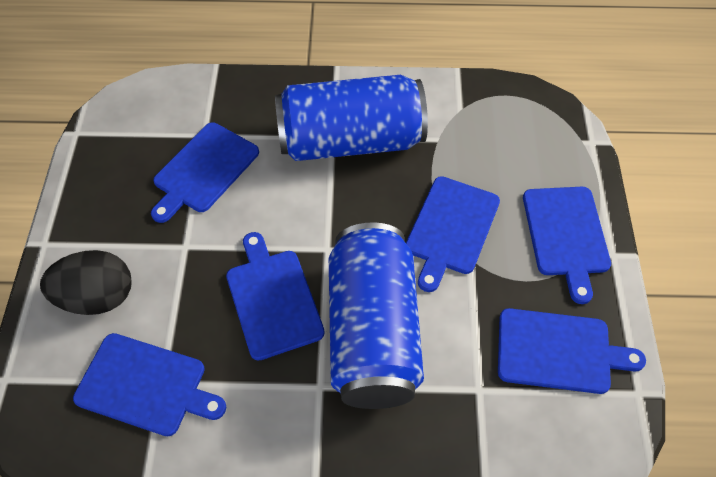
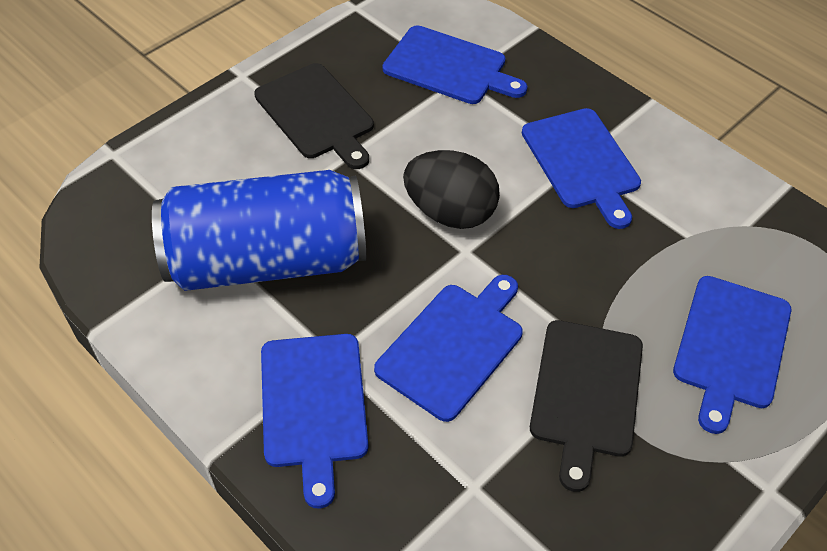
black cutting board: 0 -> 2
blue can: 2 -> 1
blue cutting board: 6 -> 5

